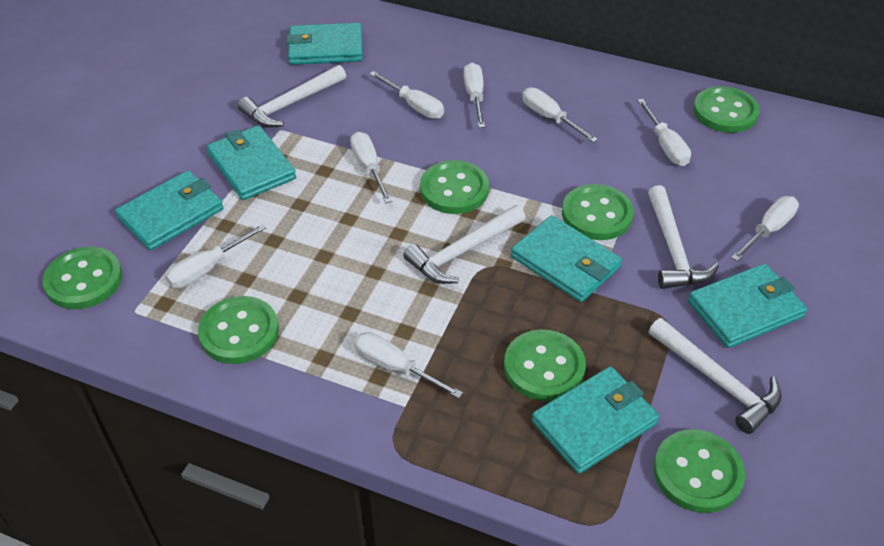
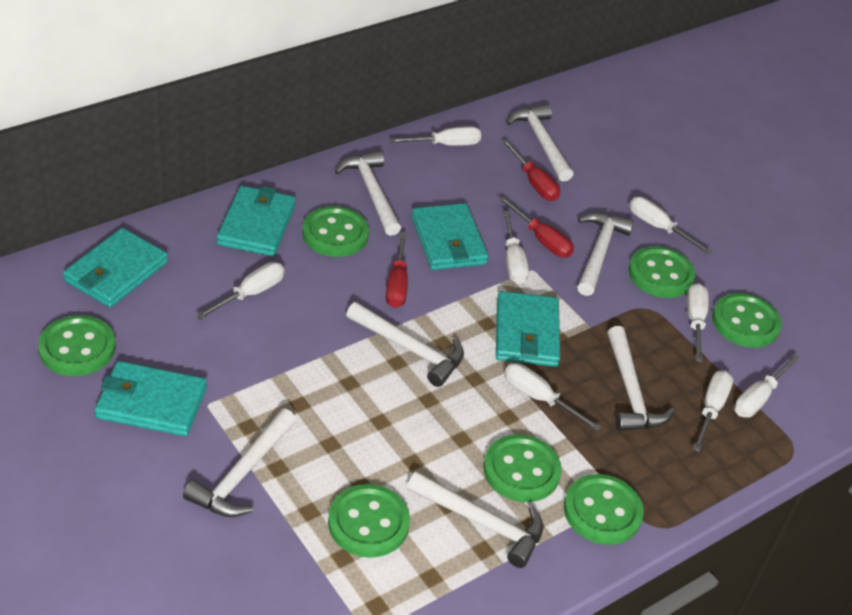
red screwdriver: 0 -> 3
turquoise wallet: 6 -> 5
white hammer: 4 -> 7

